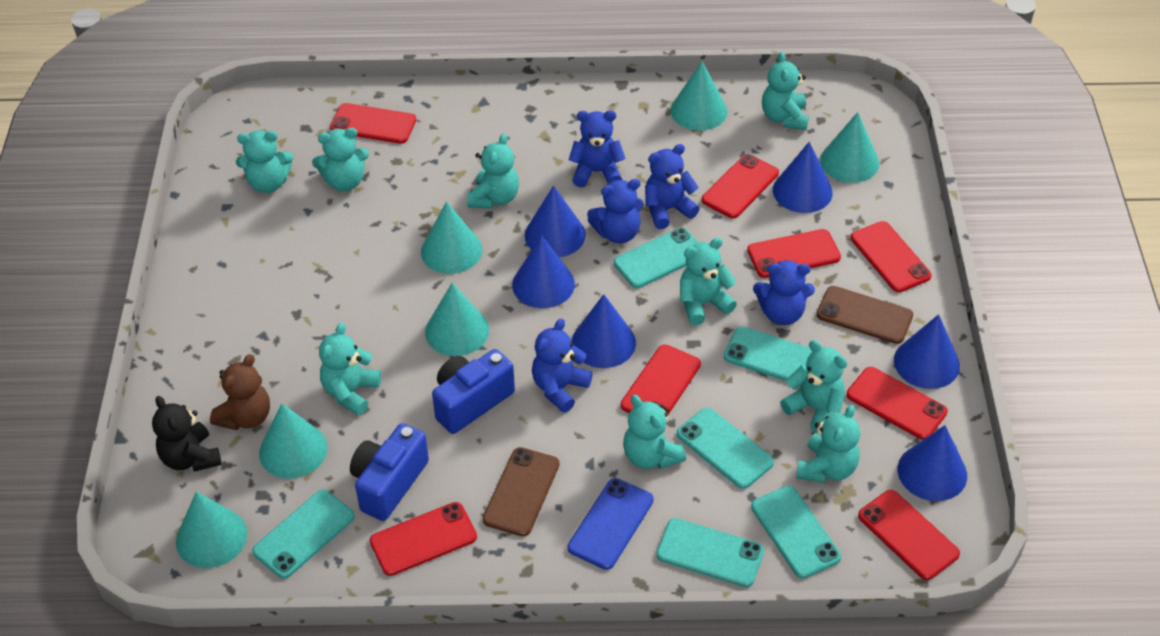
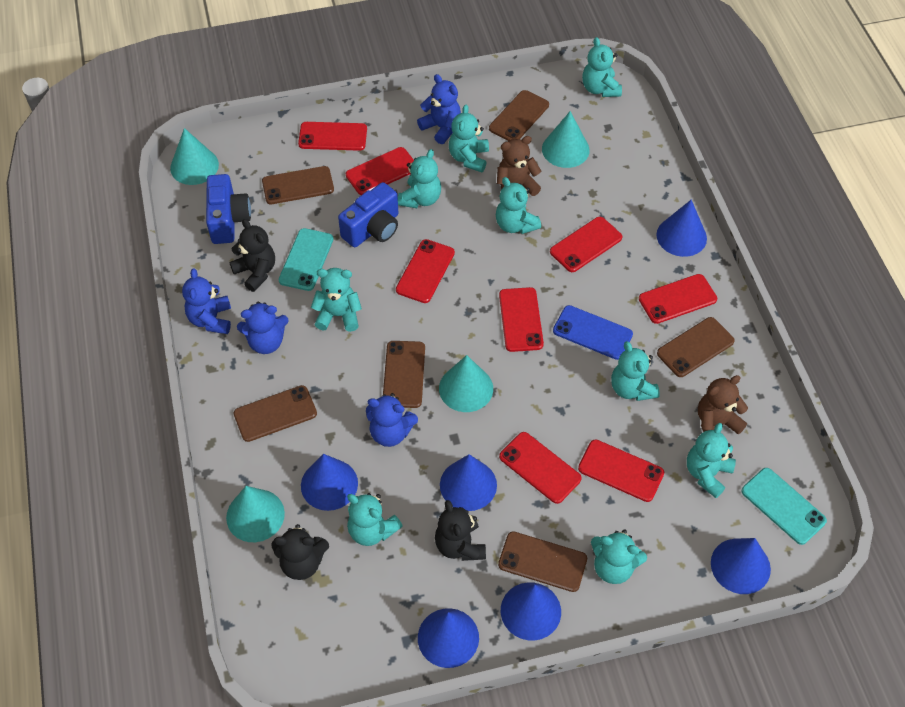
black teddy bear: 1 -> 3
blue teddy bear: 5 -> 4
brown phone: 2 -> 6
brown teddy bear: 1 -> 2
turquoise cone: 6 -> 4
turquoise phone: 6 -> 2

